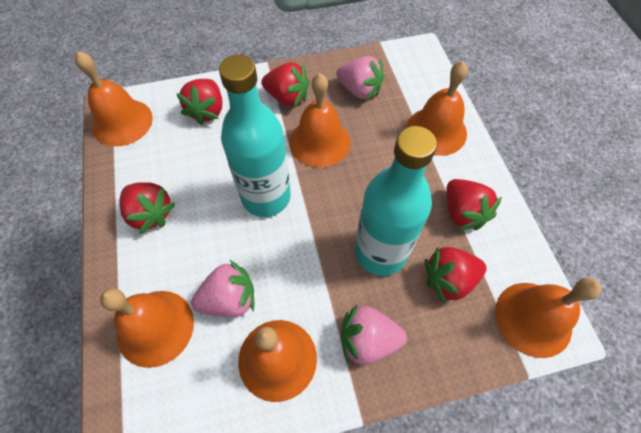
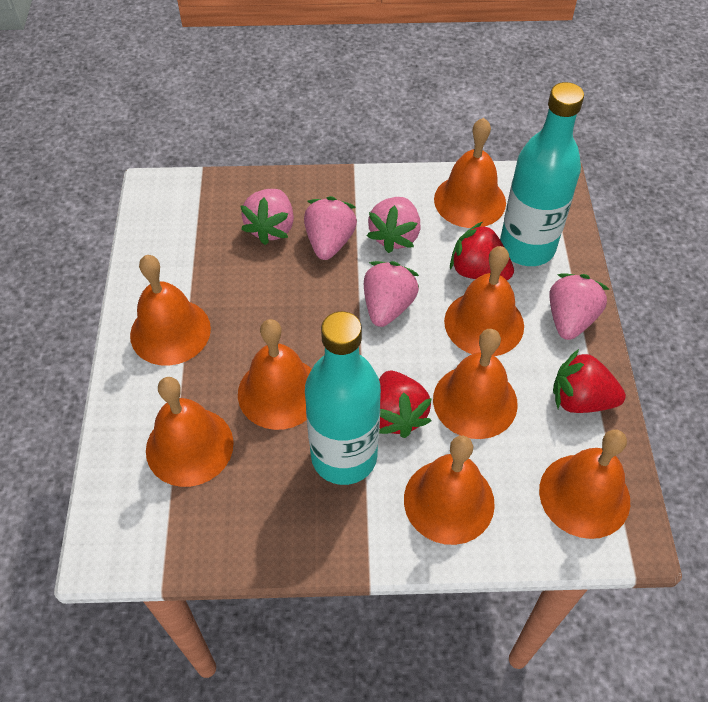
orange bell: 6 -> 8
pink strawberry: 3 -> 5
red strawberry: 5 -> 3

